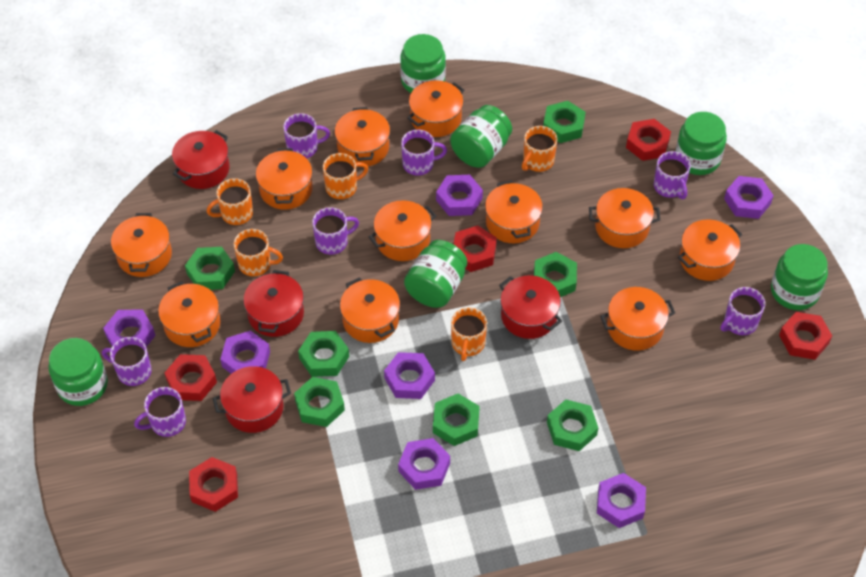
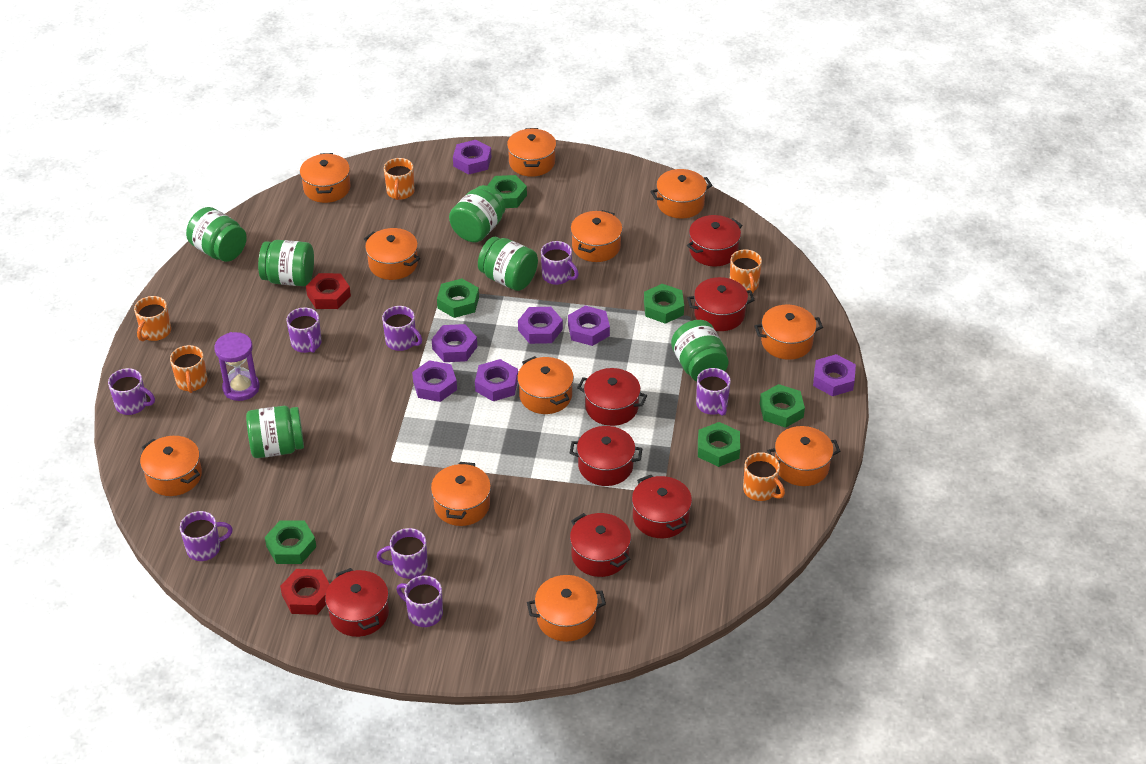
green nut: 7 -> 6
purple hourglass: 0 -> 1
purple mug: 7 -> 8
red nut: 5 -> 2
red pot: 4 -> 7

